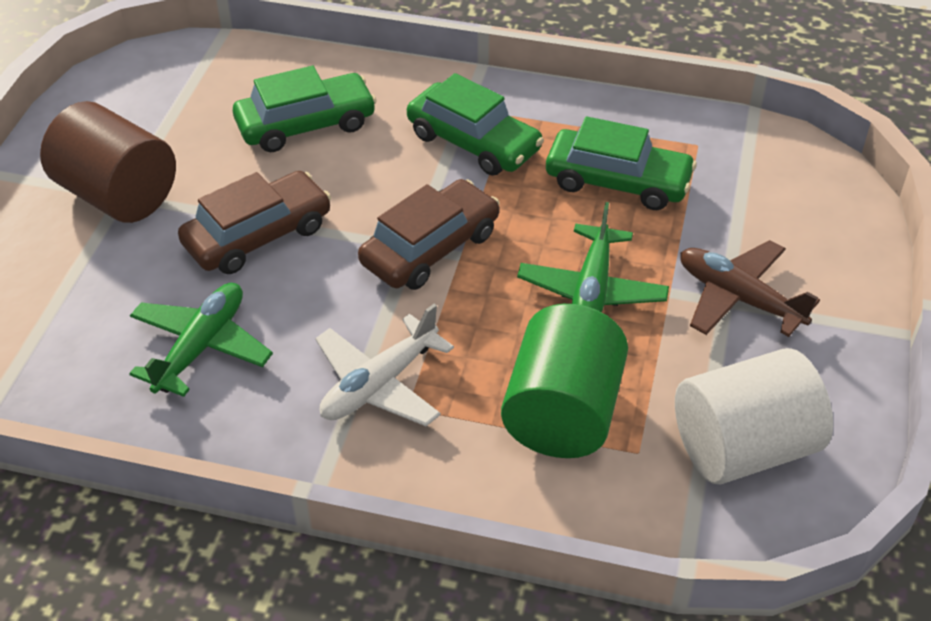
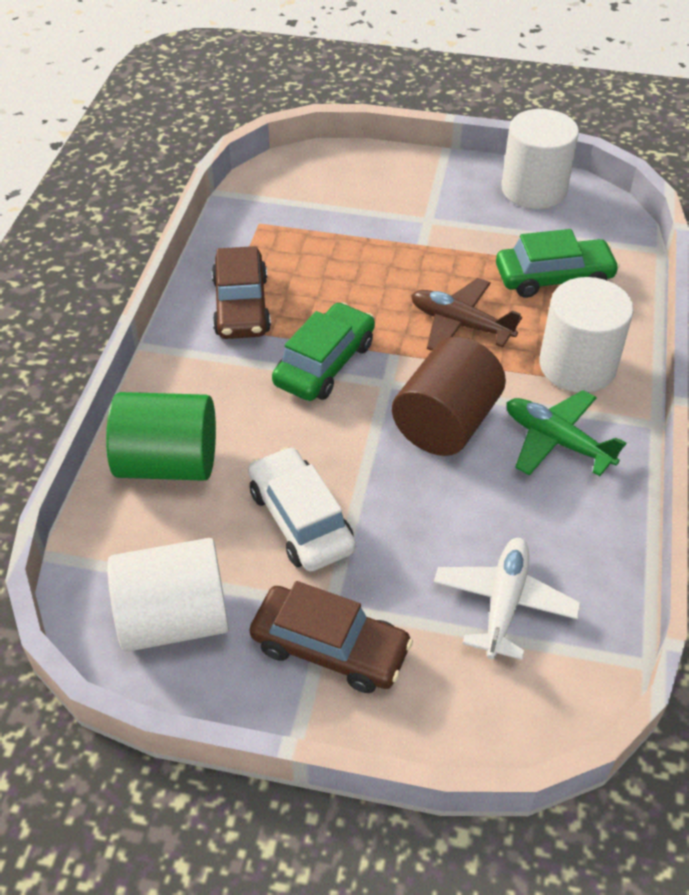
green car: 3 -> 2
green plane: 2 -> 1
white car: 0 -> 1
white cylinder: 1 -> 3

